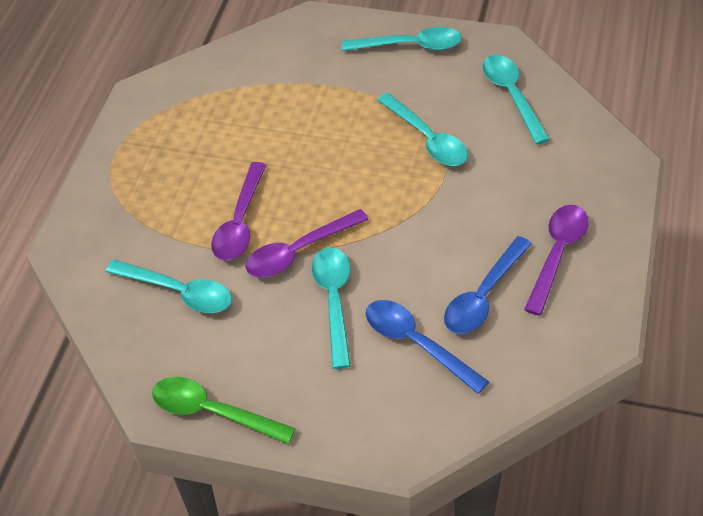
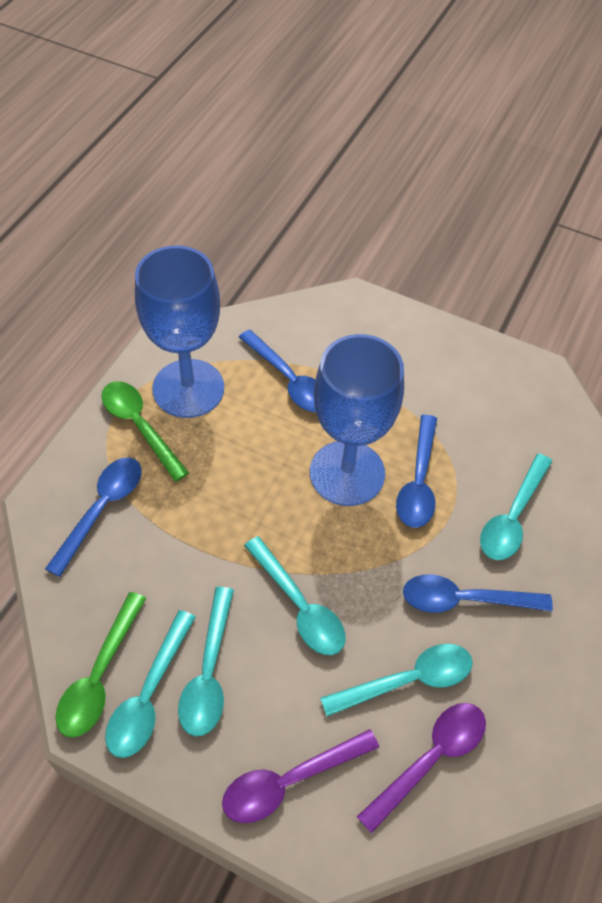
blue goblet: 0 -> 2
blue spoon: 2 -> 4
green spoon: 1 -> 2
purple spoon: 3 -> 2

